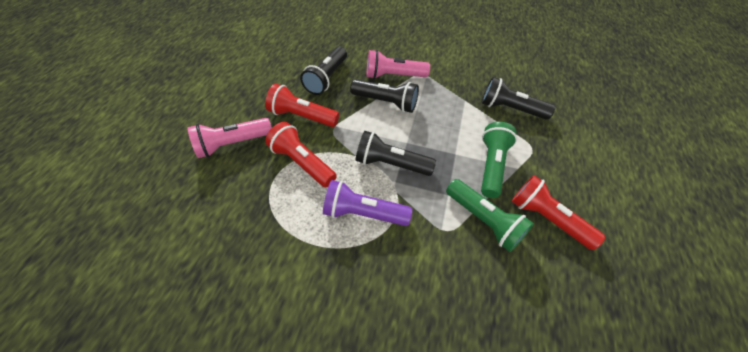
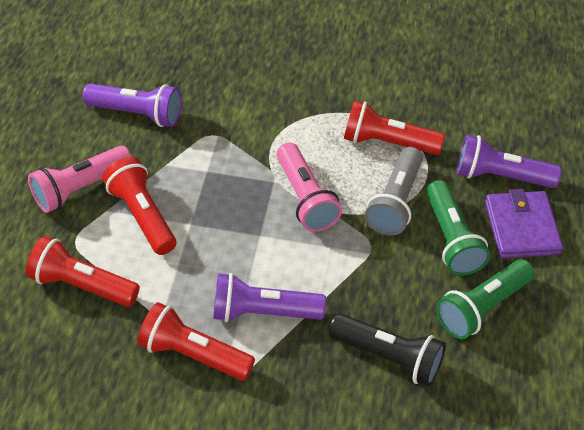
black flashlight: 4 -> 1
grey flashlight: 0 -> 1
purple flashlight: 1 -> 3
purple wallet: 0 -> 1
red flashlight: 3 -> 4

